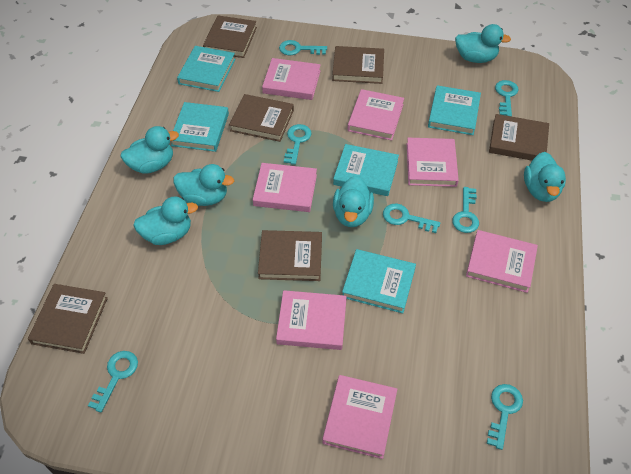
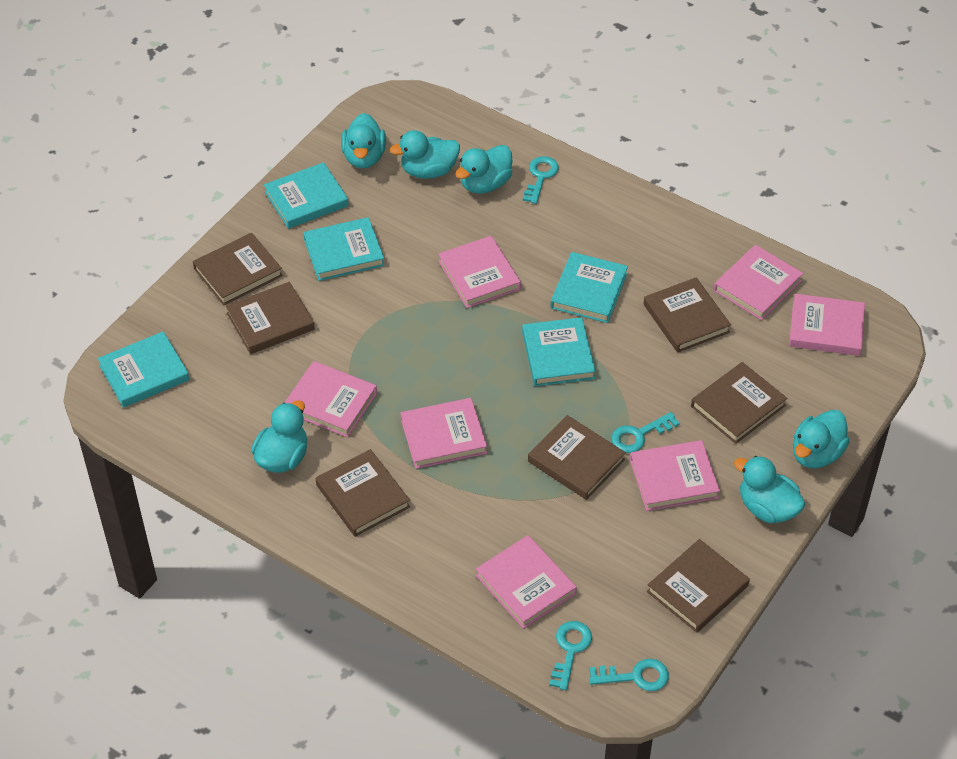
brown book: 6 -> 7
turquoise key: 7 -> 4

